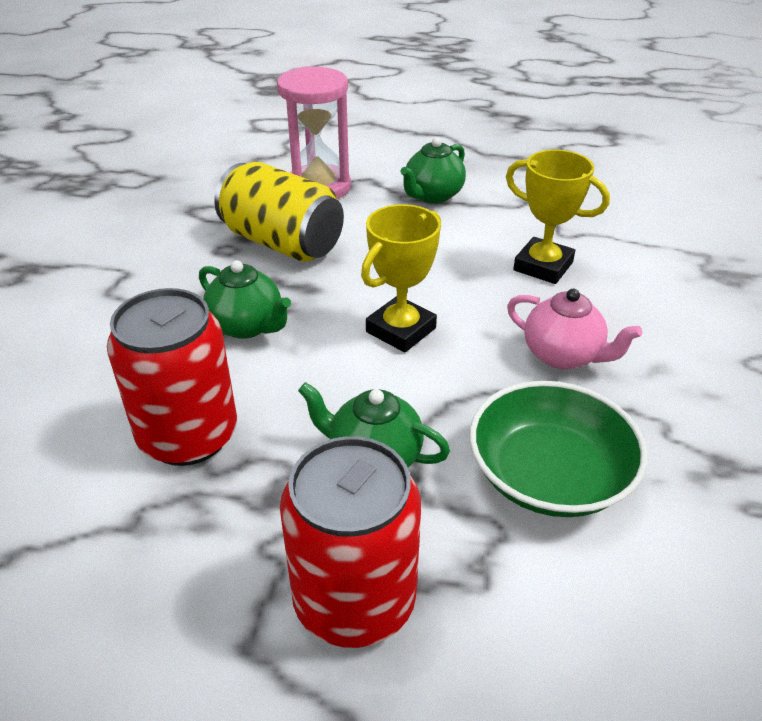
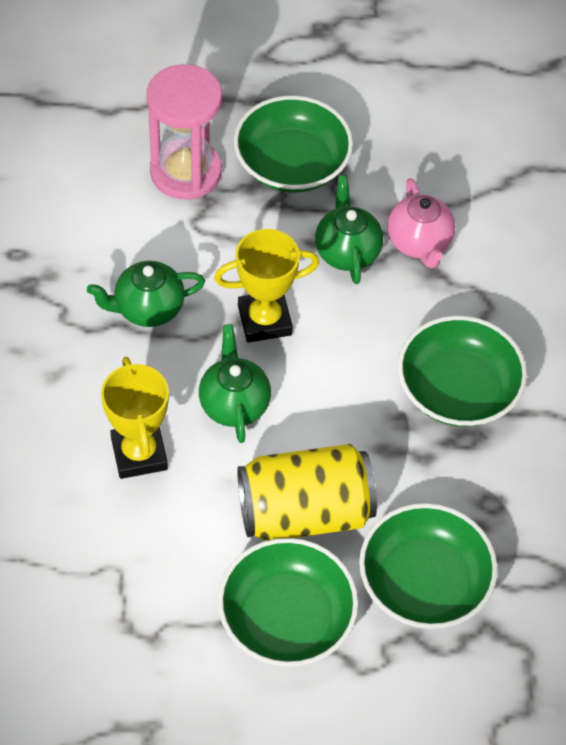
green bowl: 1 -> 4
red can: 2 -> 0

